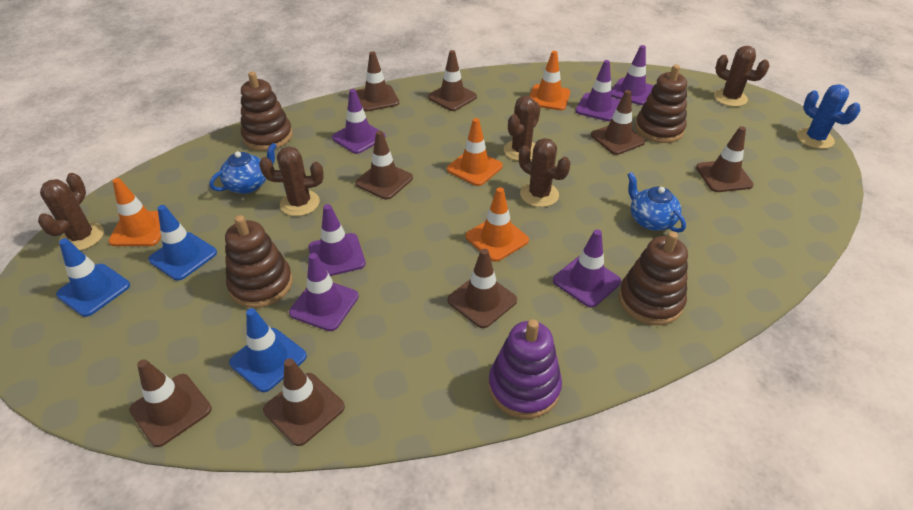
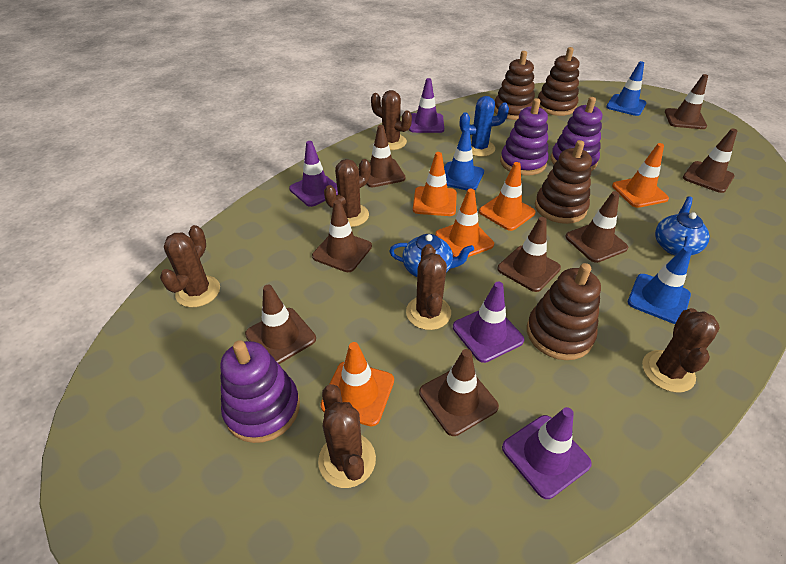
brown cactus: 5 -> 6
orange traffic cone: 4 -> 5
purple stacking toy: 1 -> 3
purple traffic cone: 6 -> 4

